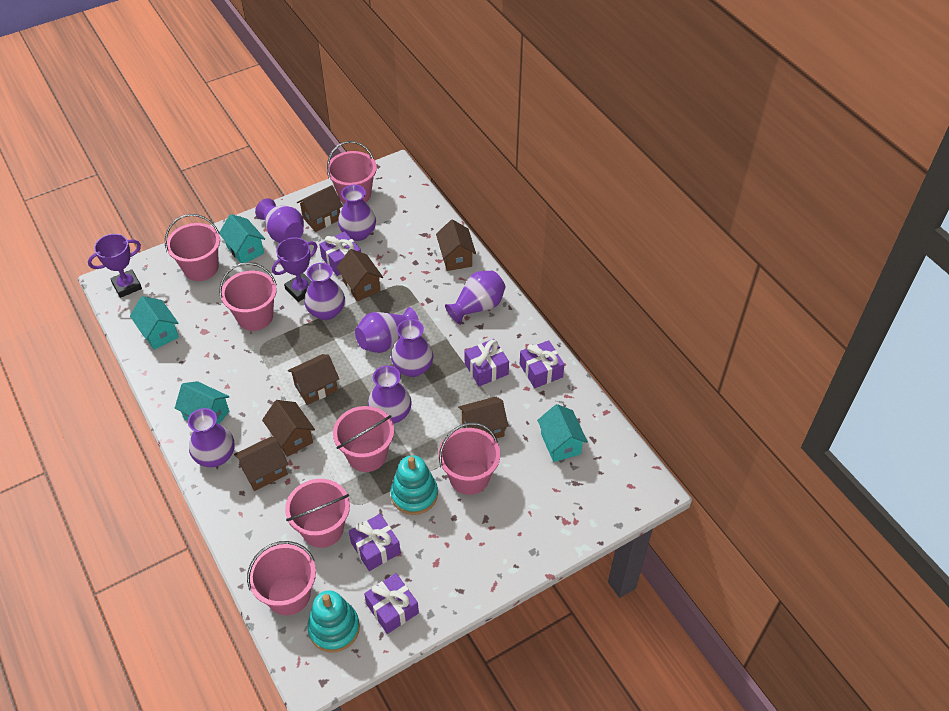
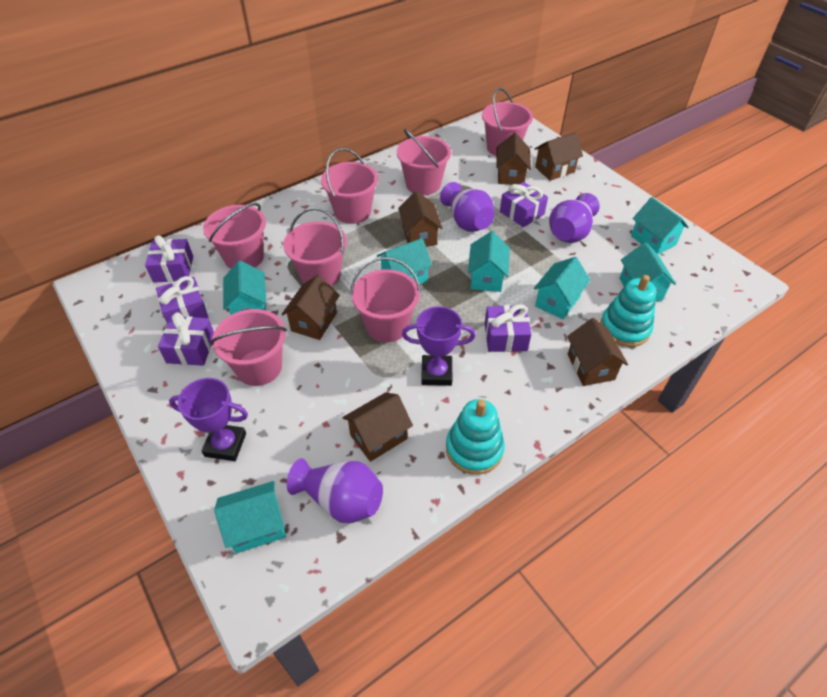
brown house: 7 -> 6
purple vase: 8 -> 3
turquoise house: 4 -> 7

